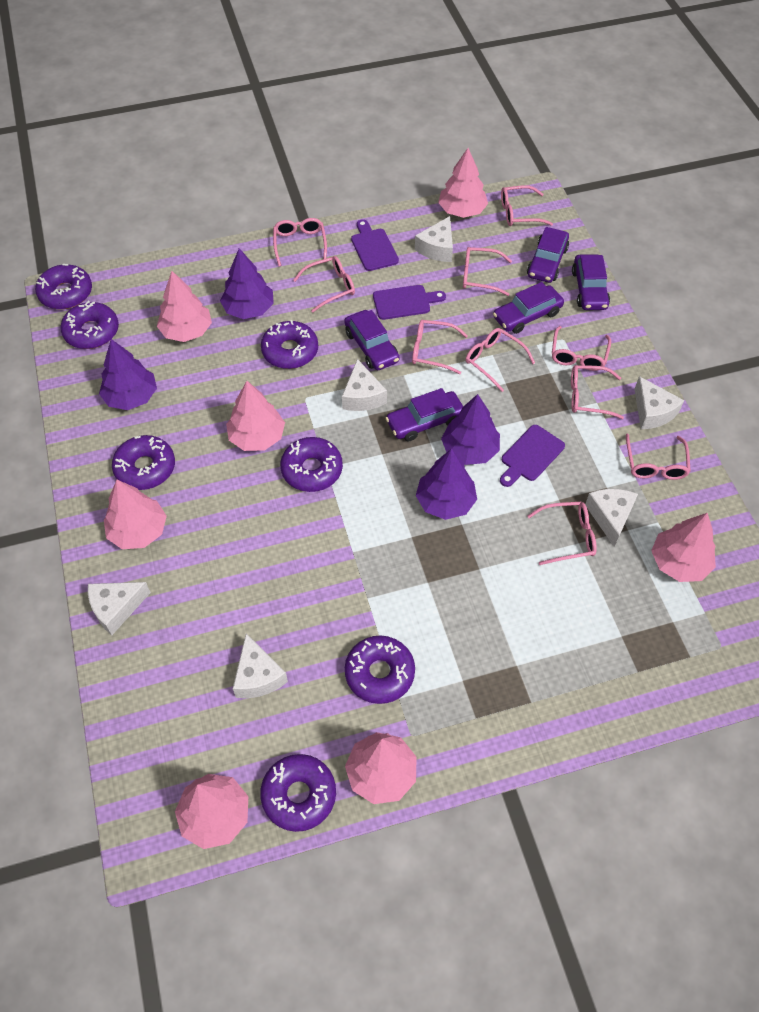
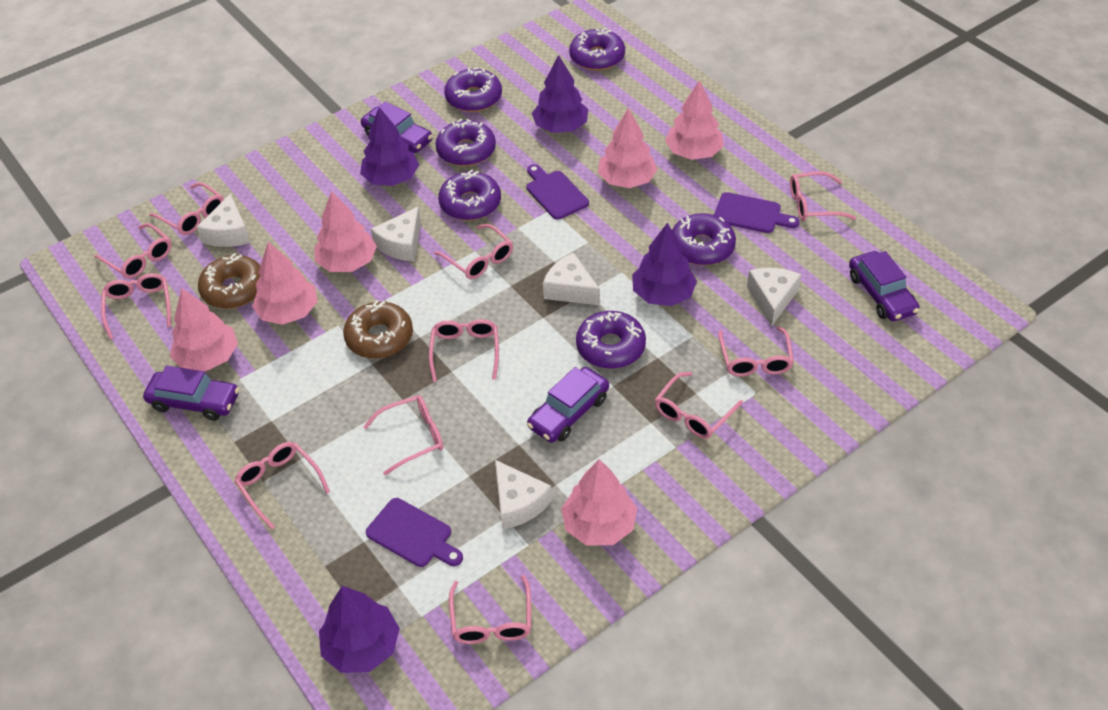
brown donut: 0 -> 2
pink glasses: 10 -> 11
pink tree: 7 -> 6
purple car: 5 -> 4
purple donut: 7 -> 6
white cheese: 6 -> 5

